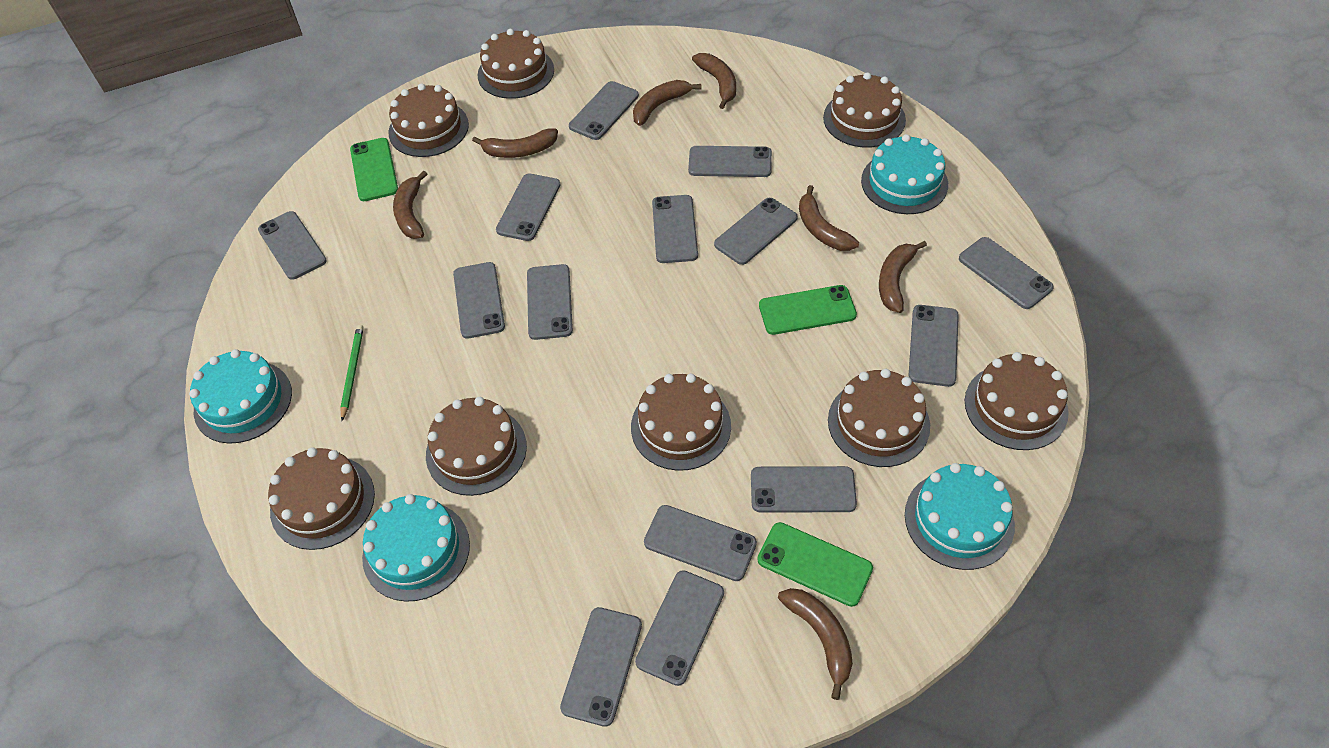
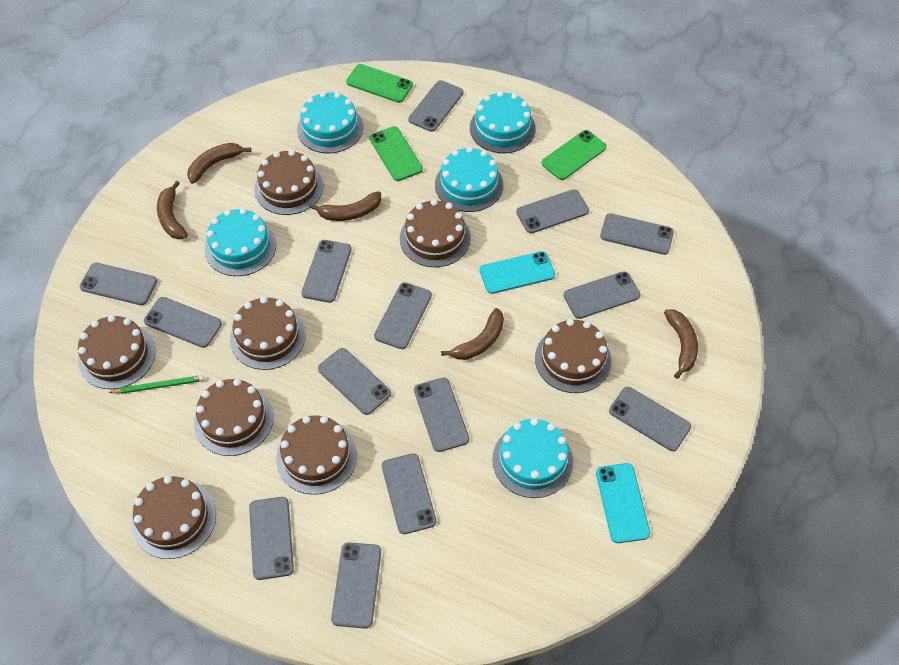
brown banana: 7 -> 5
turquoise cake: 4 -> 5
turquoise phone: 0 -> 2

